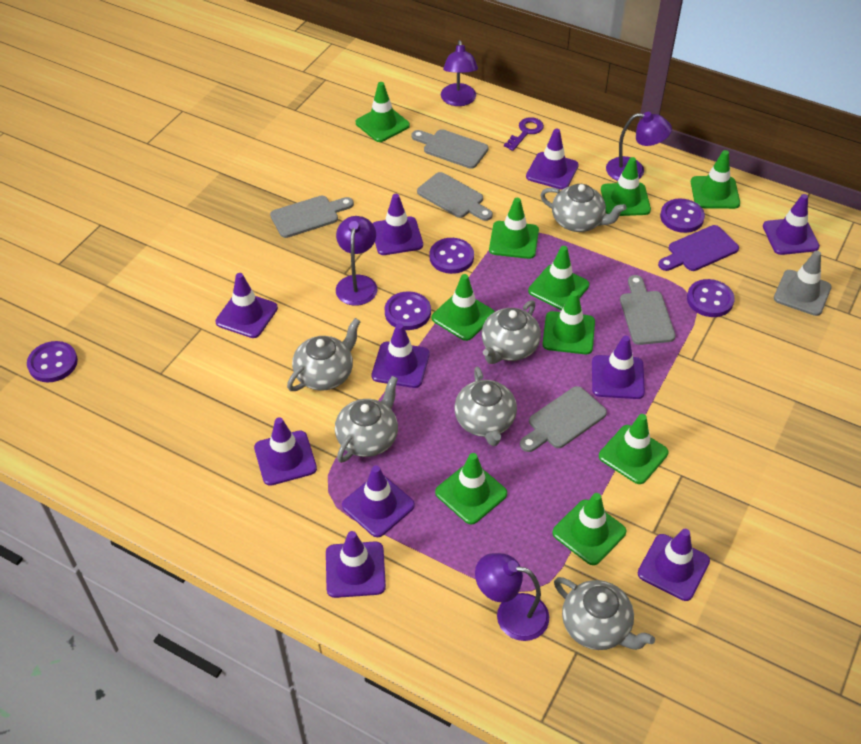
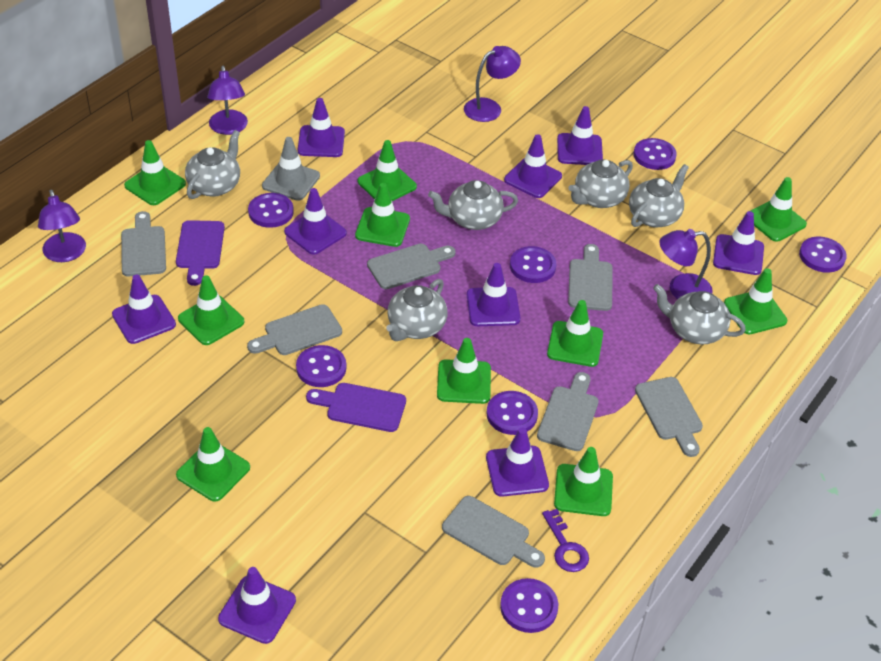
grey cutting board: 5 -> 7
purple button: 5 -> 7
purple cutting board: 1 -> 2
purple traffic cone: 10 -> 9

